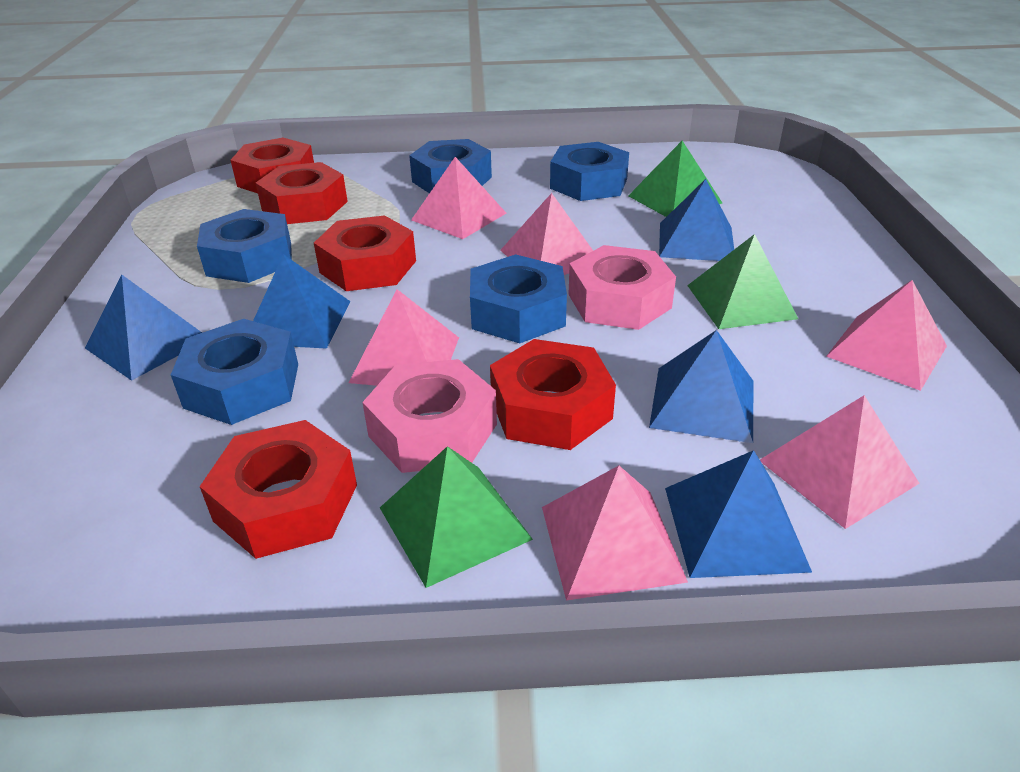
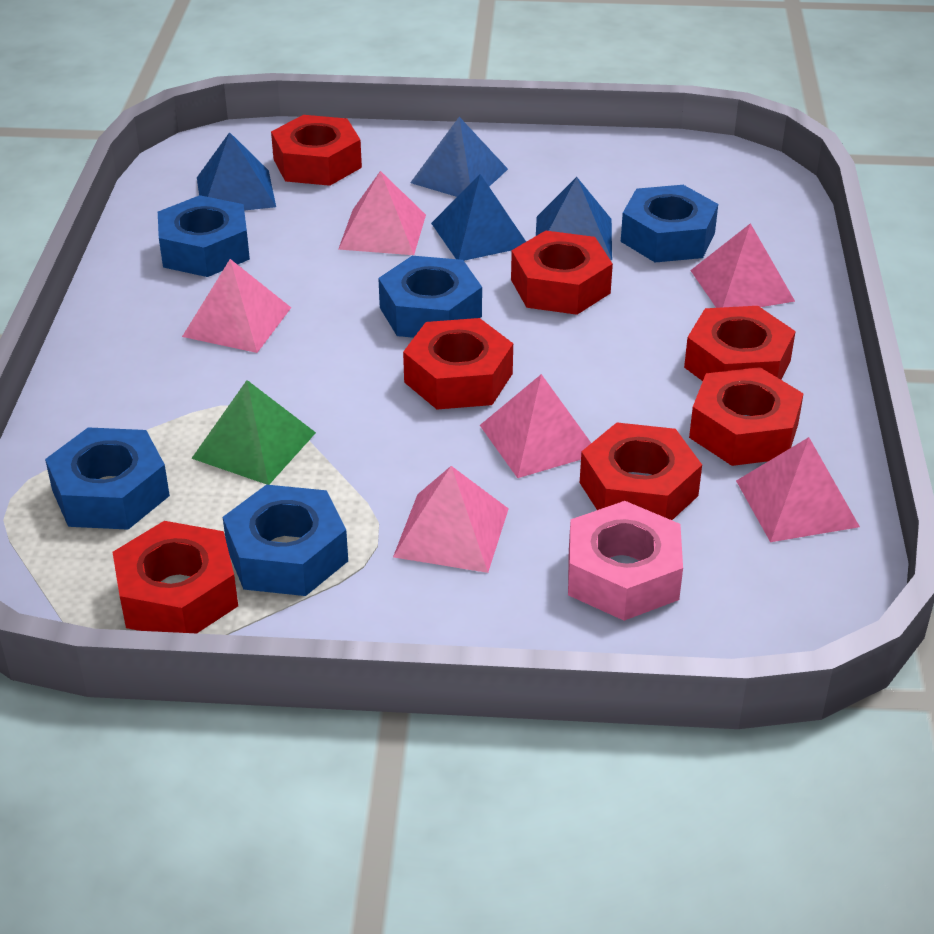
blue pyramid: 5 -> 4
green pyramid: 3 -> 1
pink nut: 2 -> 1
red nut: 5 -> 7

